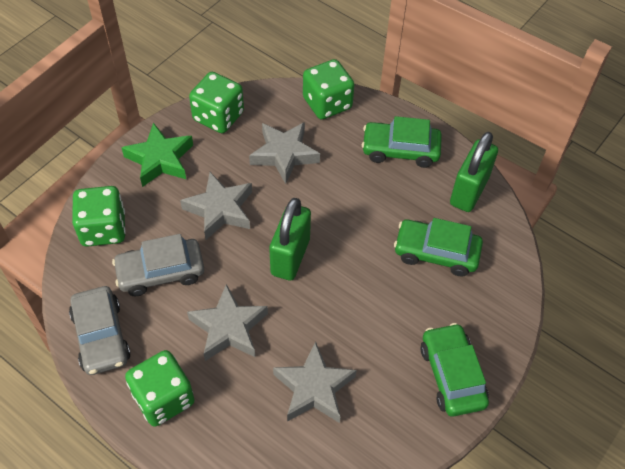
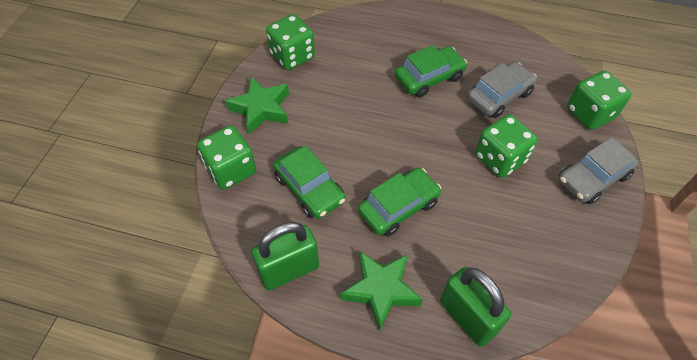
green star: 1 -> 2
grey star: 4 -> 0

